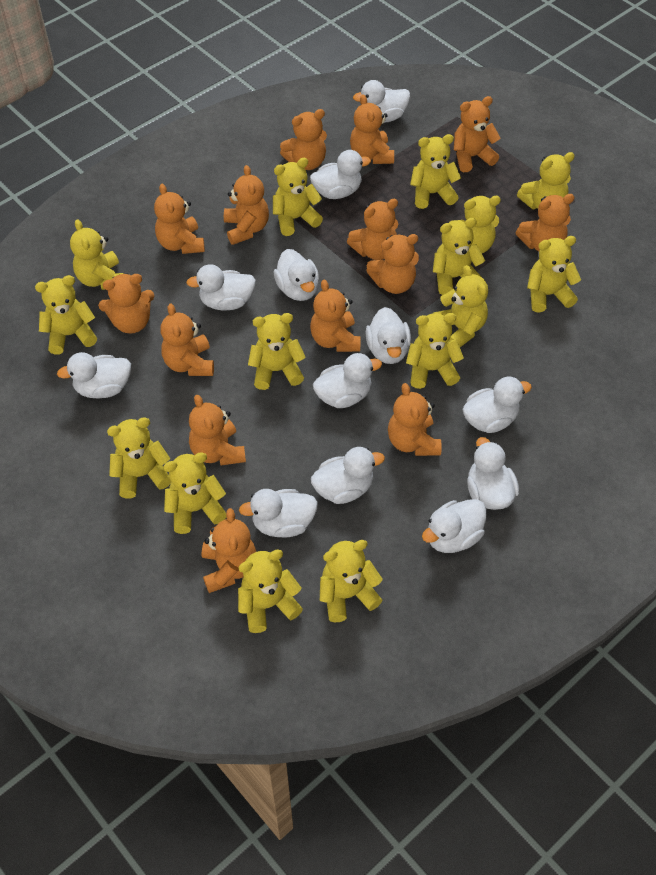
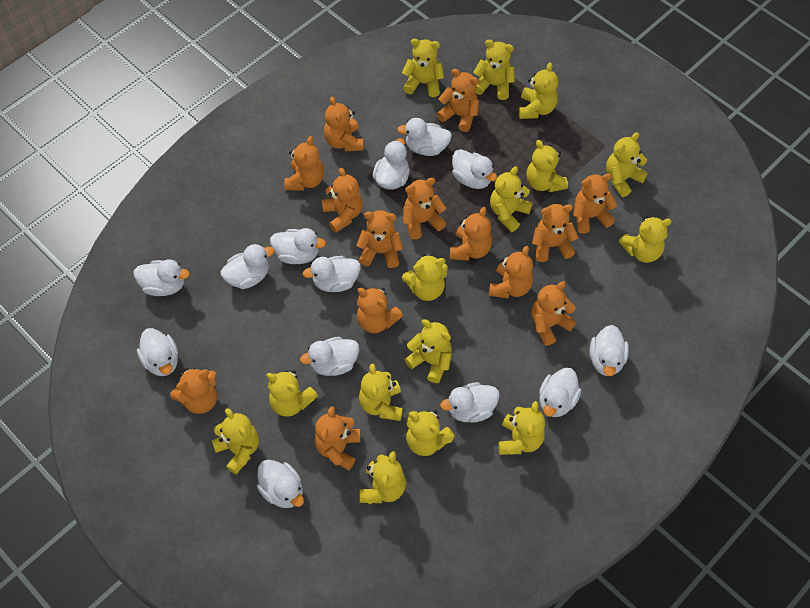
white duck: 12 -> 13

